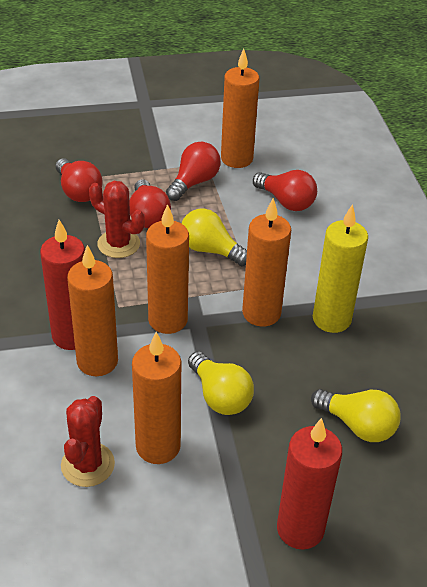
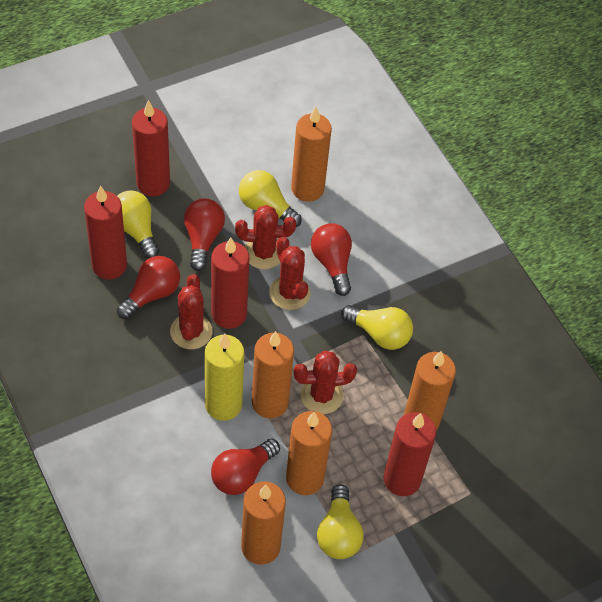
red cactus: 2 -> 4
red candle: 2 -> 4
yellow light bulb: 3 -> 4

